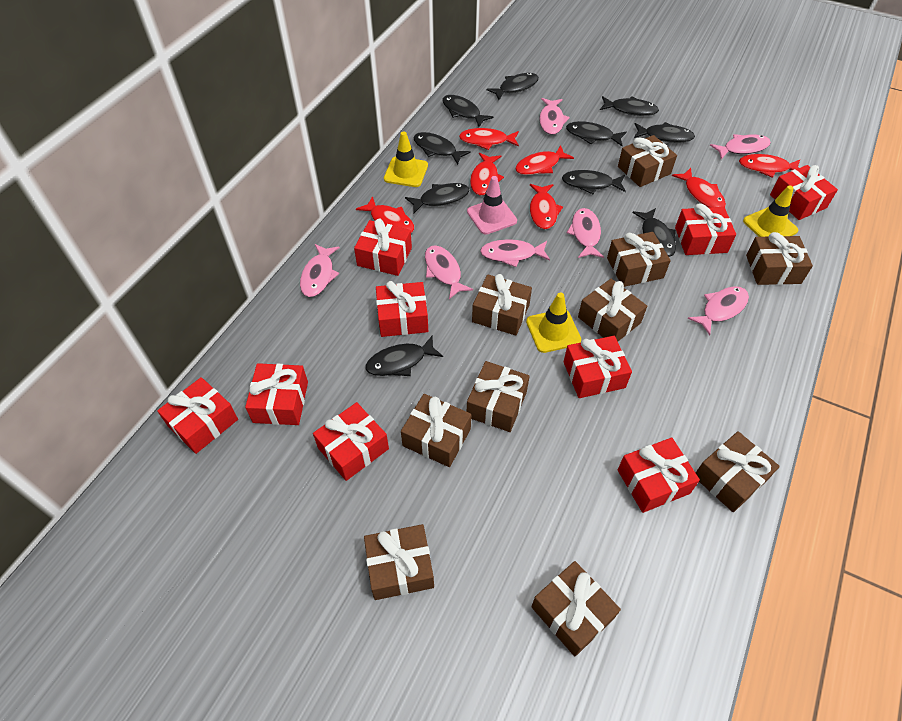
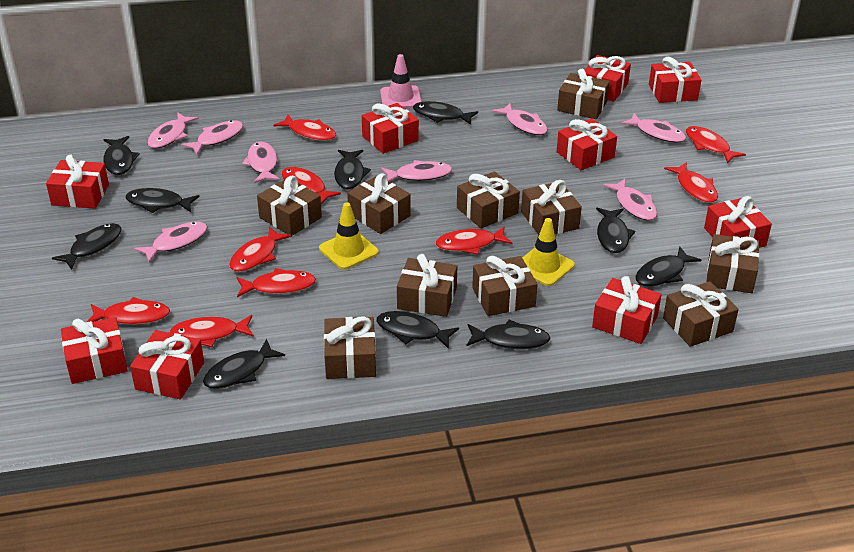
pink fish: 7 -> 8
red fish: 7 -> 9
yellow traffic cone: 3 -> 2

